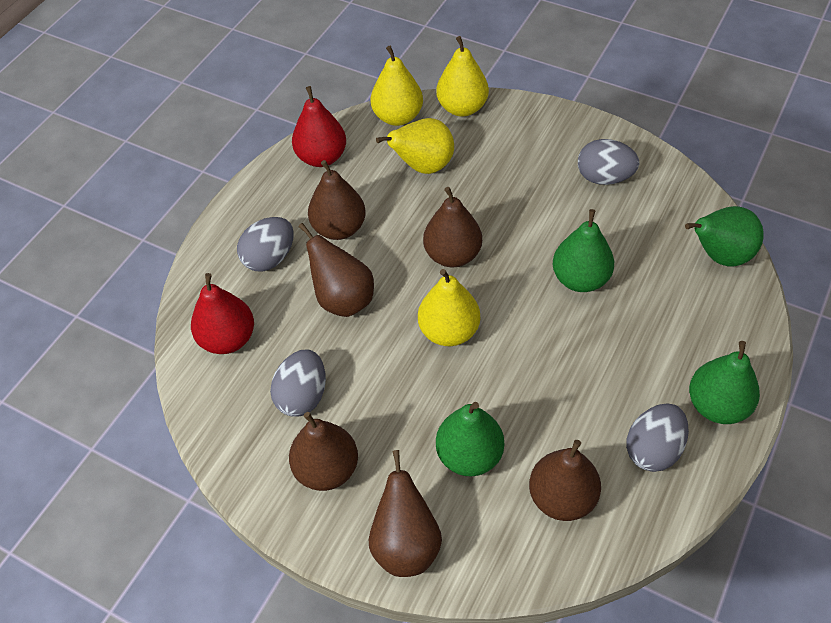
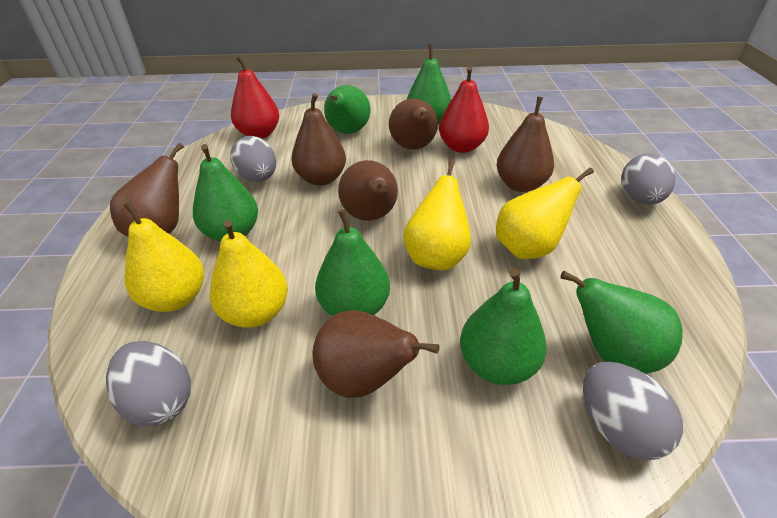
green pear: 4 -> 6

